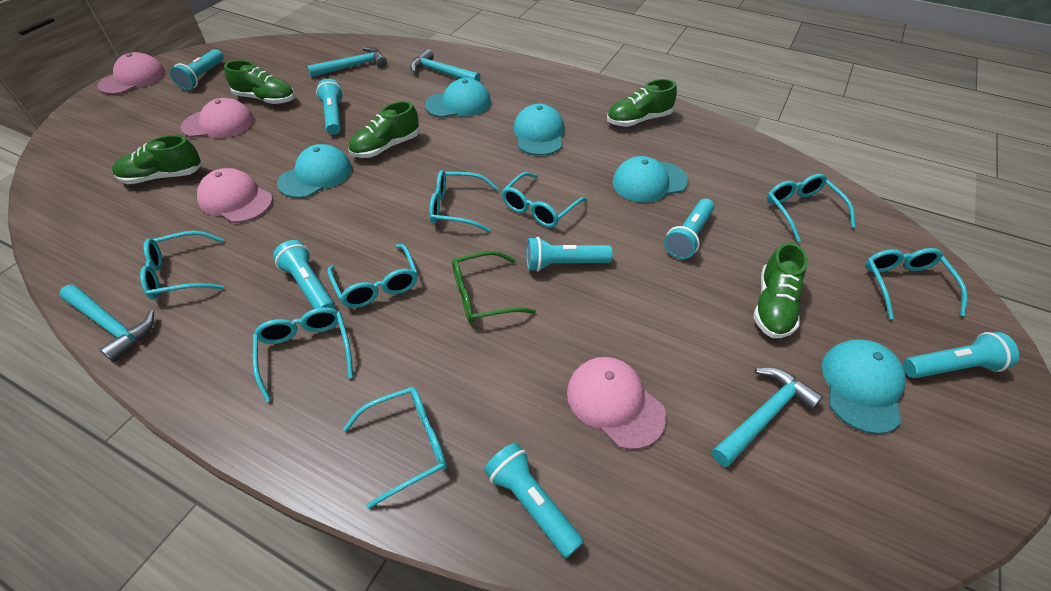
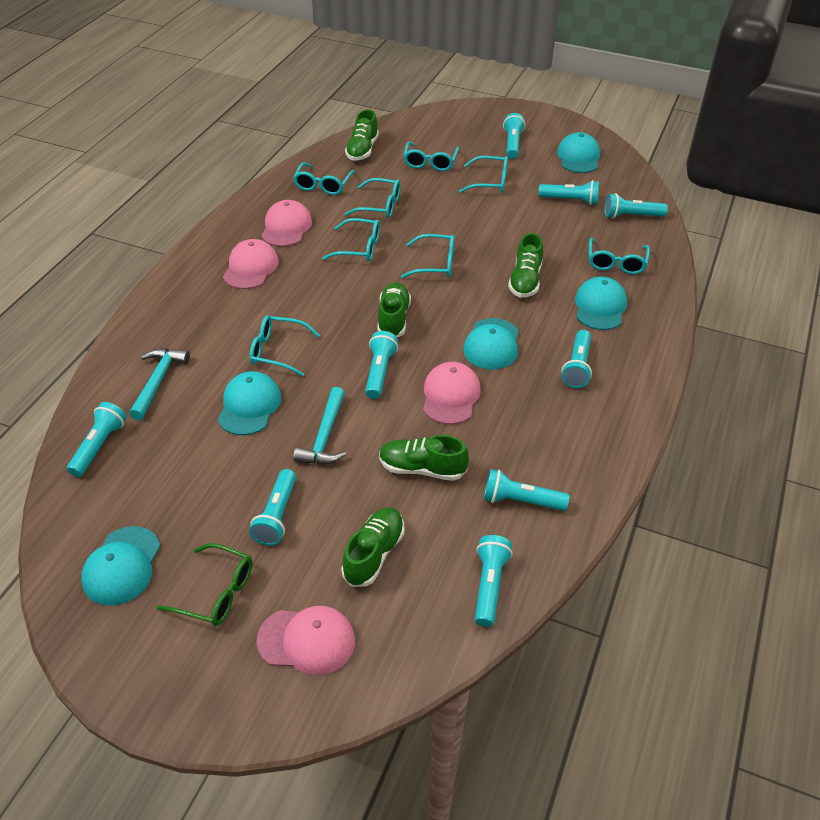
turquoise flashlight: 7 -> 9
turquoise hammer: 4 -> 2

